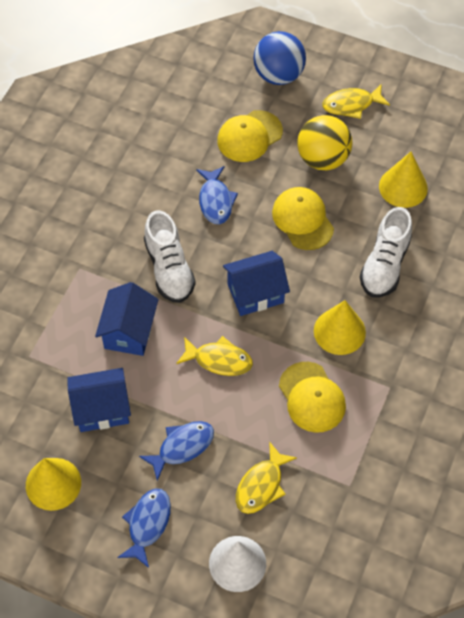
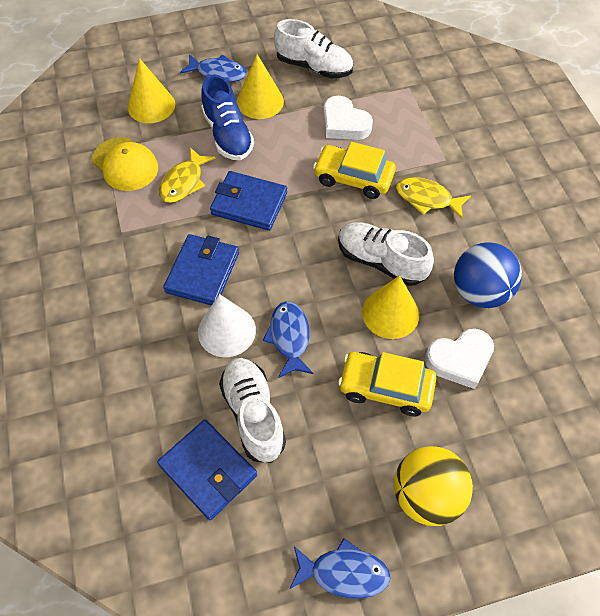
blue house: 3 -> 0
blue shoe: 0 -> 1
blue wallet: 0 -> 3
white heart: 0 -> 2
white shoe: 2 -> 3
yellow cap: 3 -> 1
yellow car: 0 -> 2
yellow fish: 3 -> 2

